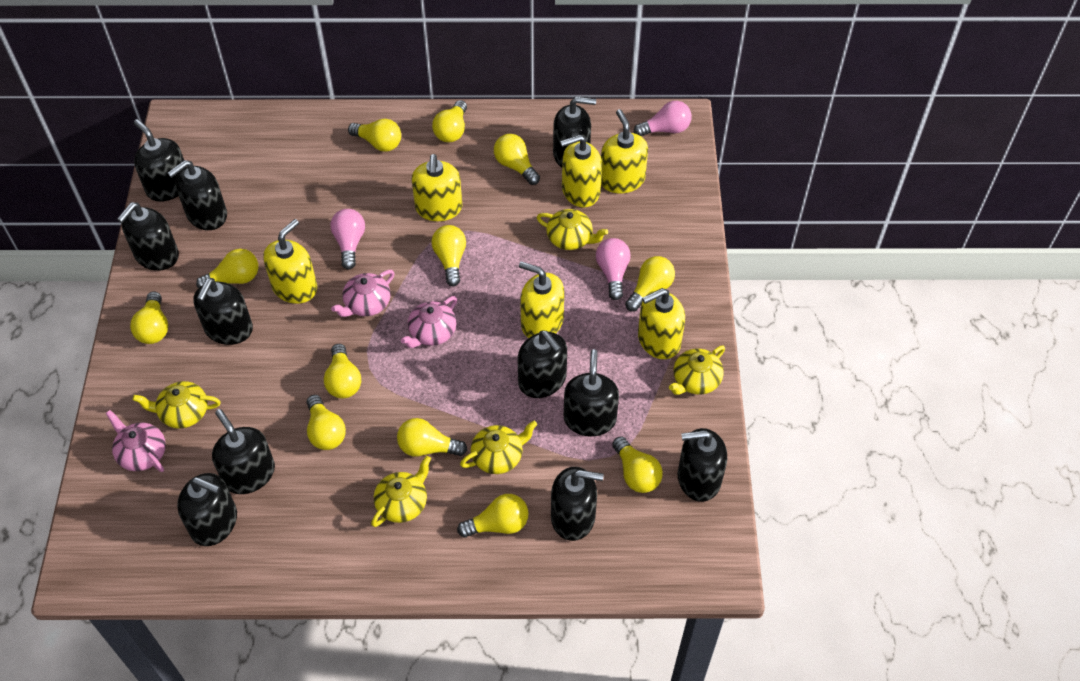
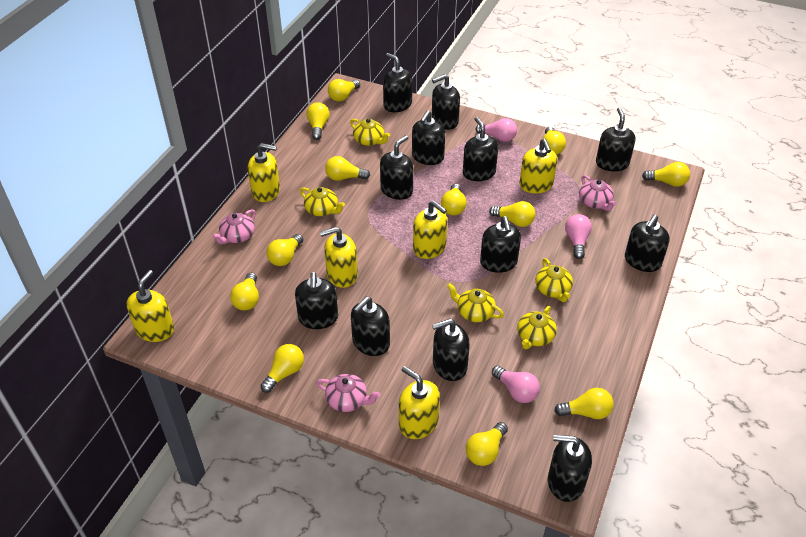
black soap dispenser: 11 -> 12

